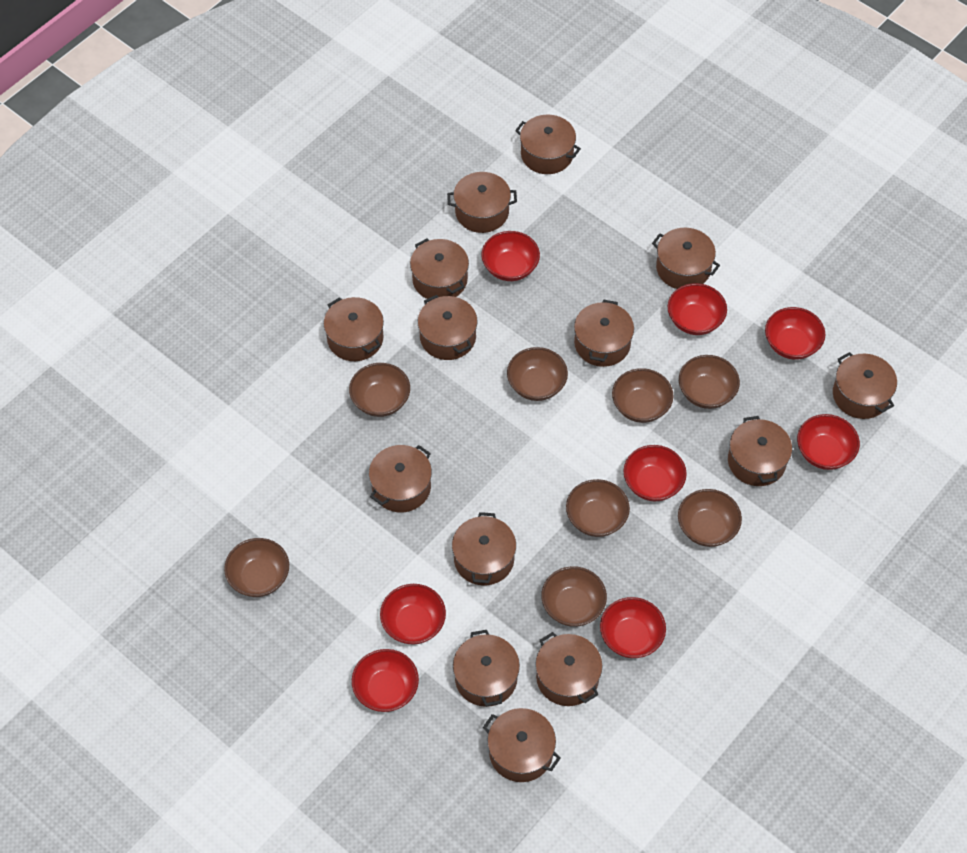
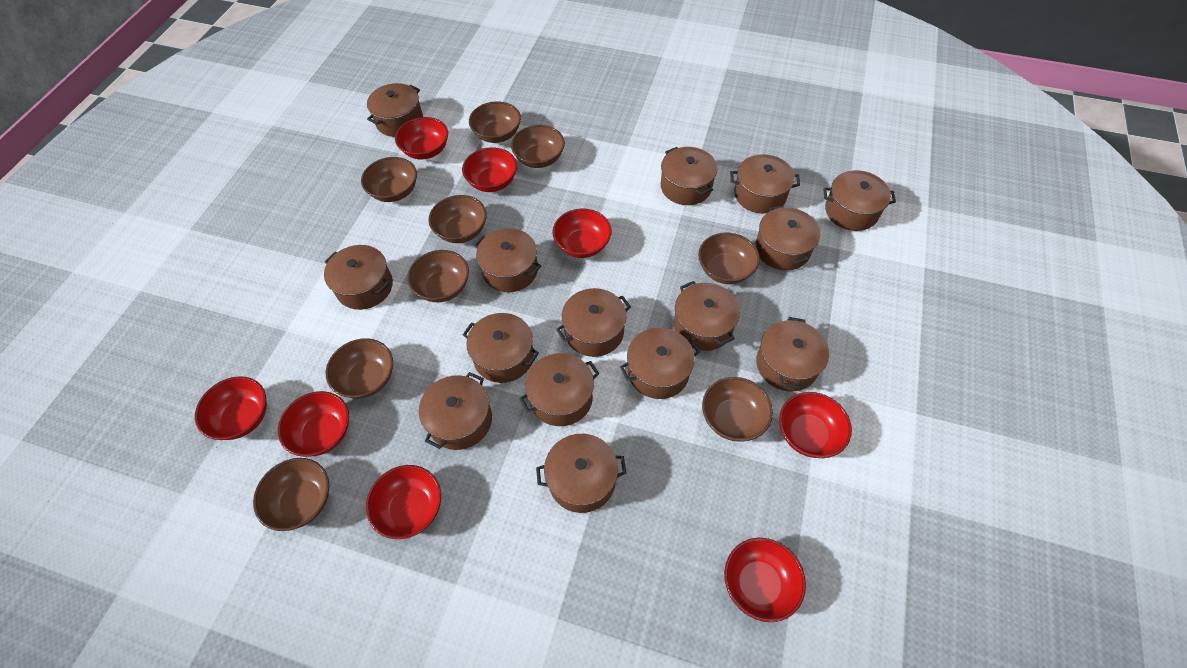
brown bowl: 8 -> 9
brown pot: 14 -> 15

